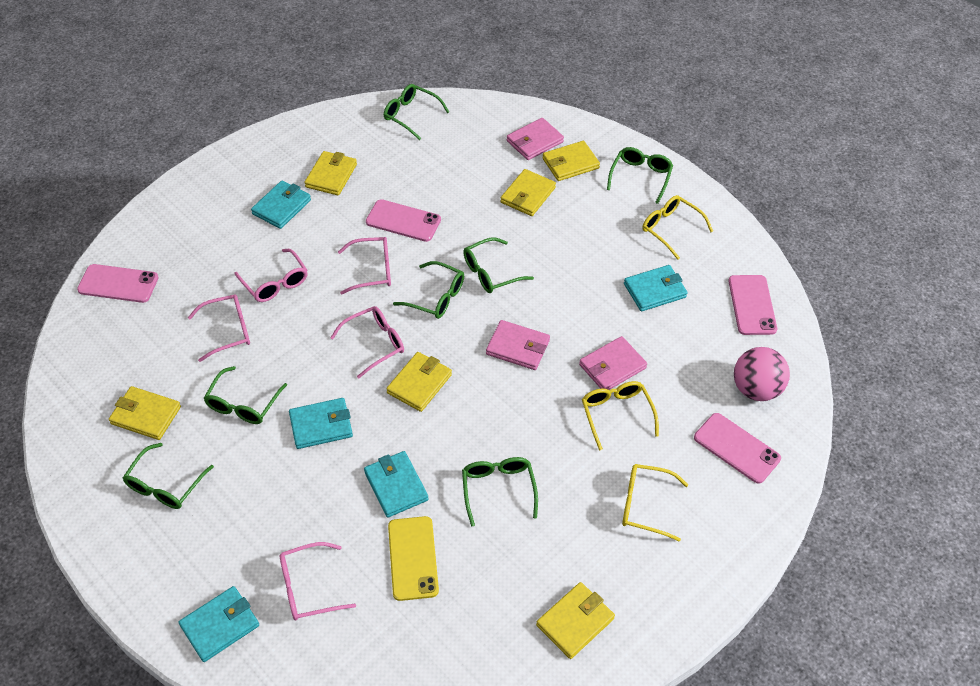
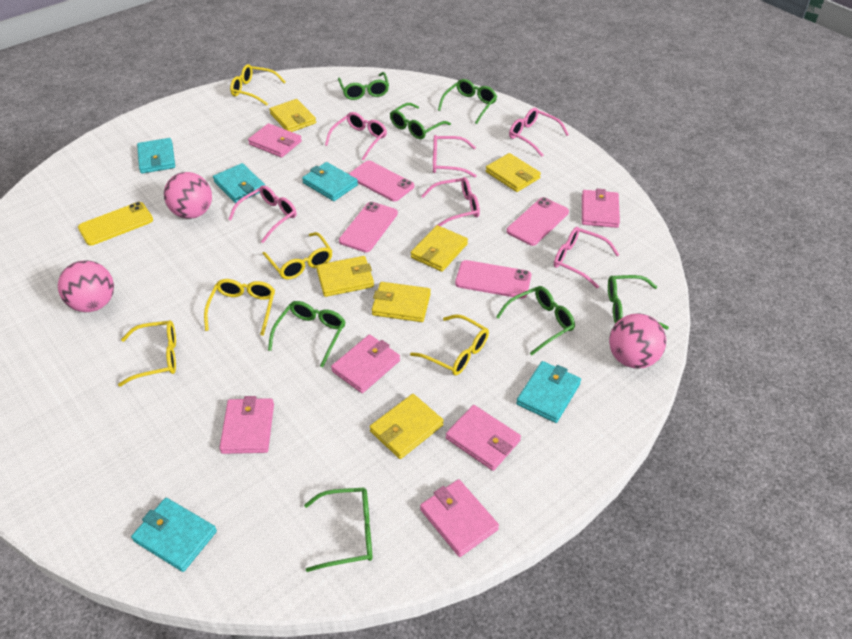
pink ball: 1 -> 3
pink glasses: 5 -> 6
pink wallet: 3 -> 6
yellow glasses: 3 -> 5

